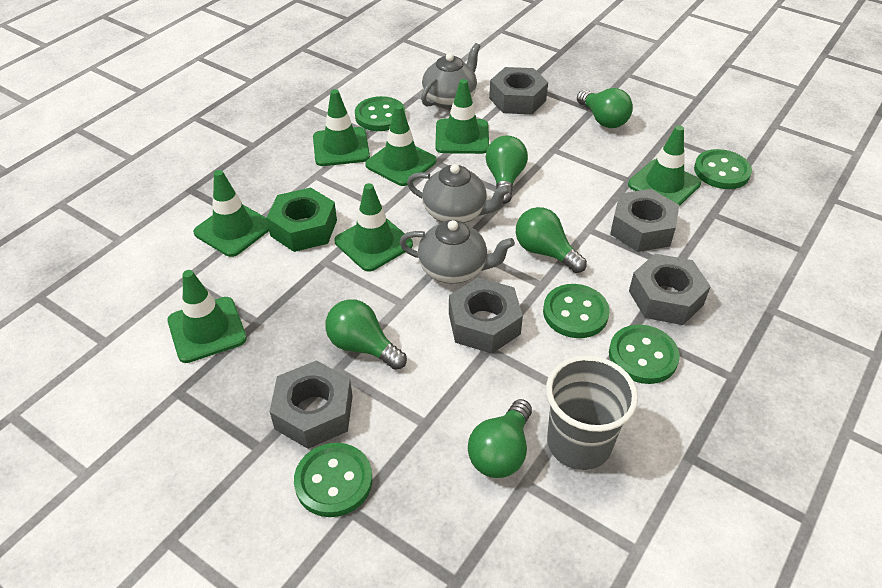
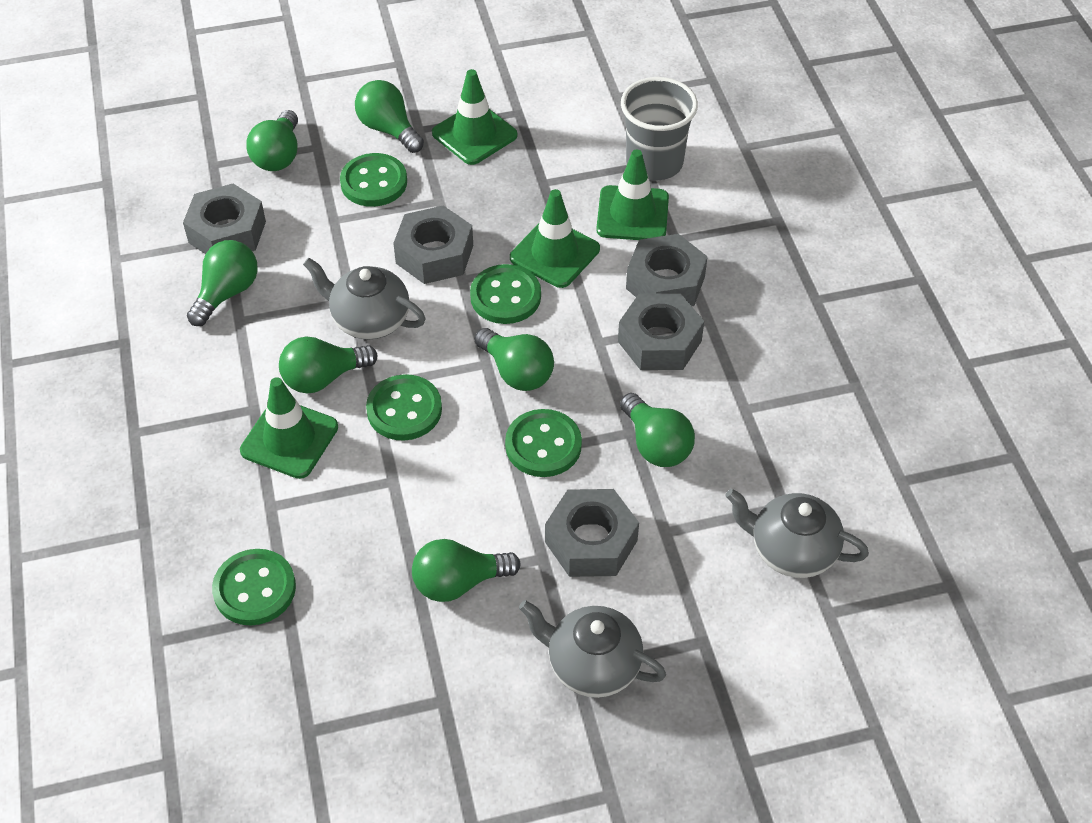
green light bulb: 5 -> 7
green nut: 1 -> 0
green traffic cone: 7 -> 4

